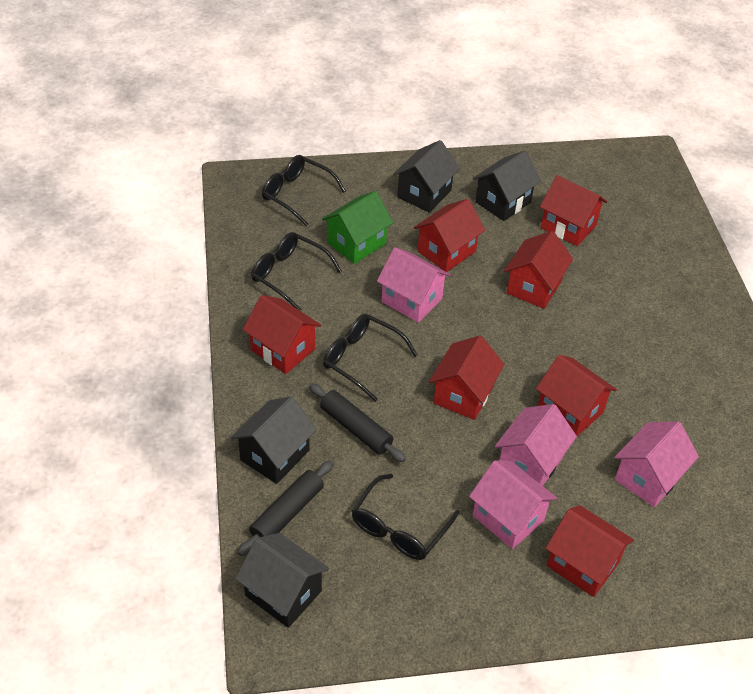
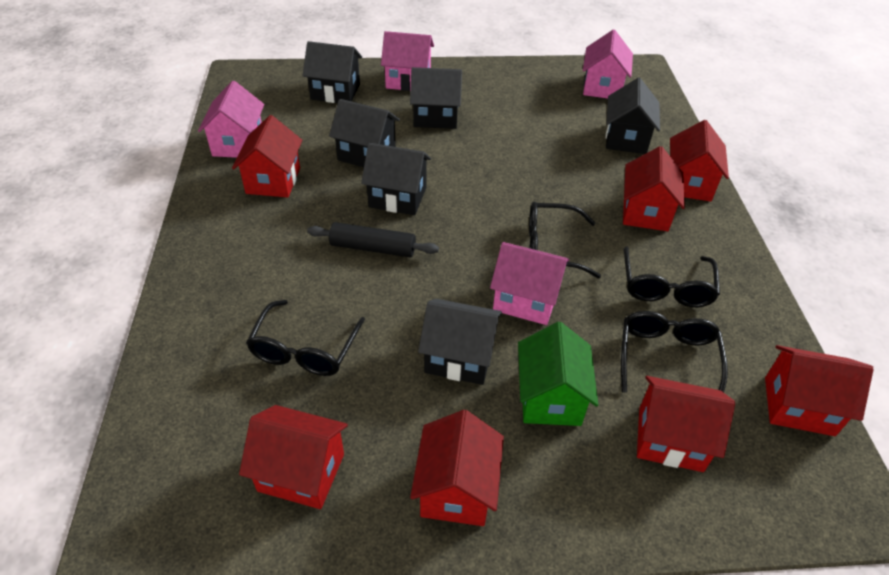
black house: 4 -> 6
black rolling pin: 2 -> 1

